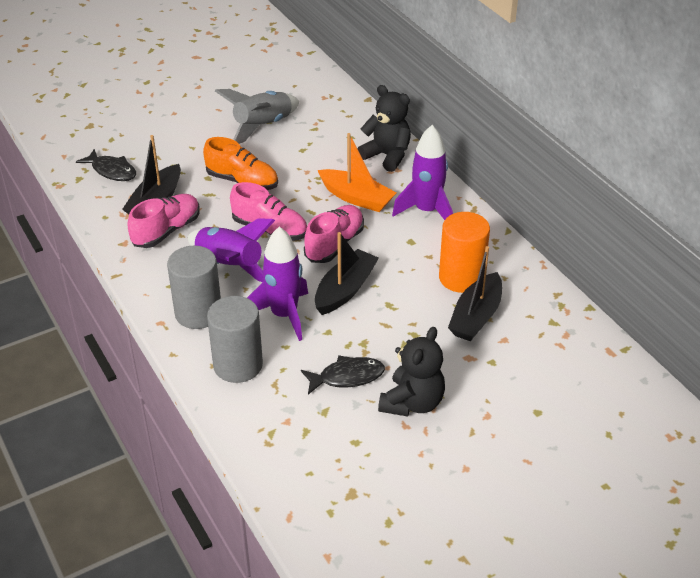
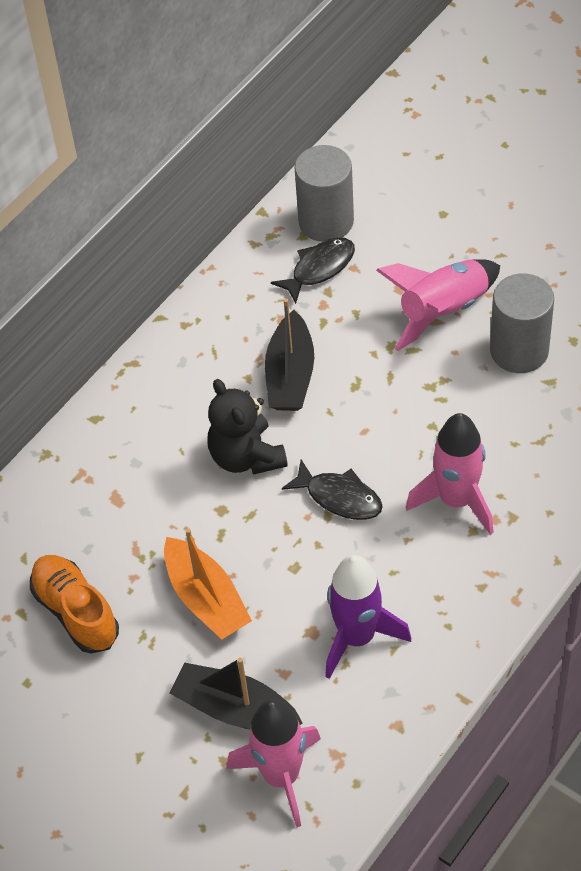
black boat: 3 -> 2
black teddy bear: 2 -> 1
grey rocket: 1 -> 0
orange cylinder: 1 -> 0
pink rocket: 0 -> 3
pink shoe: 3 -> 0
purple rocket: 3 -> 1

